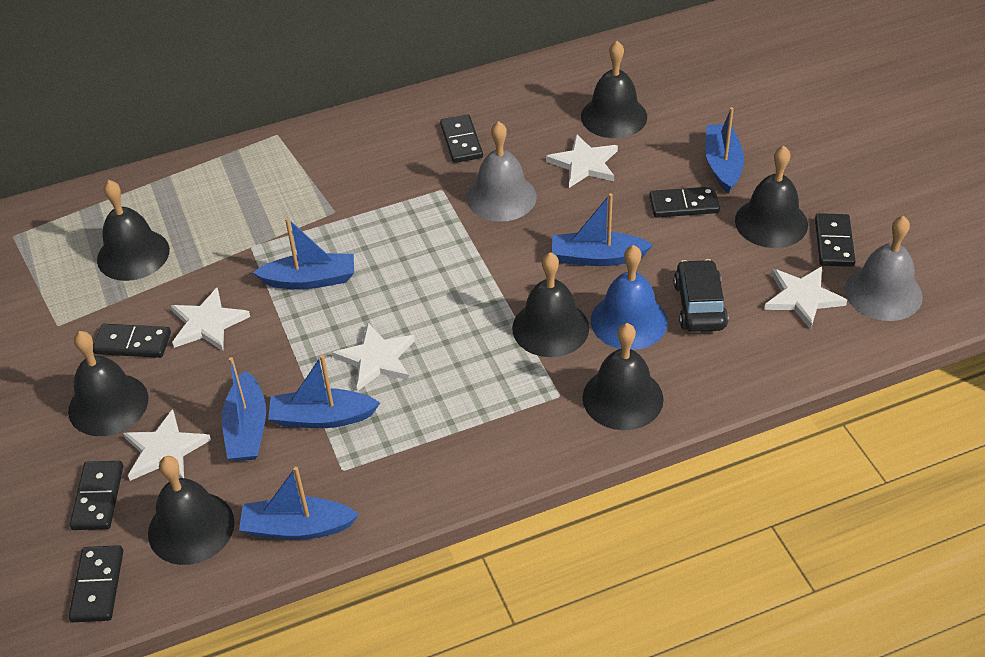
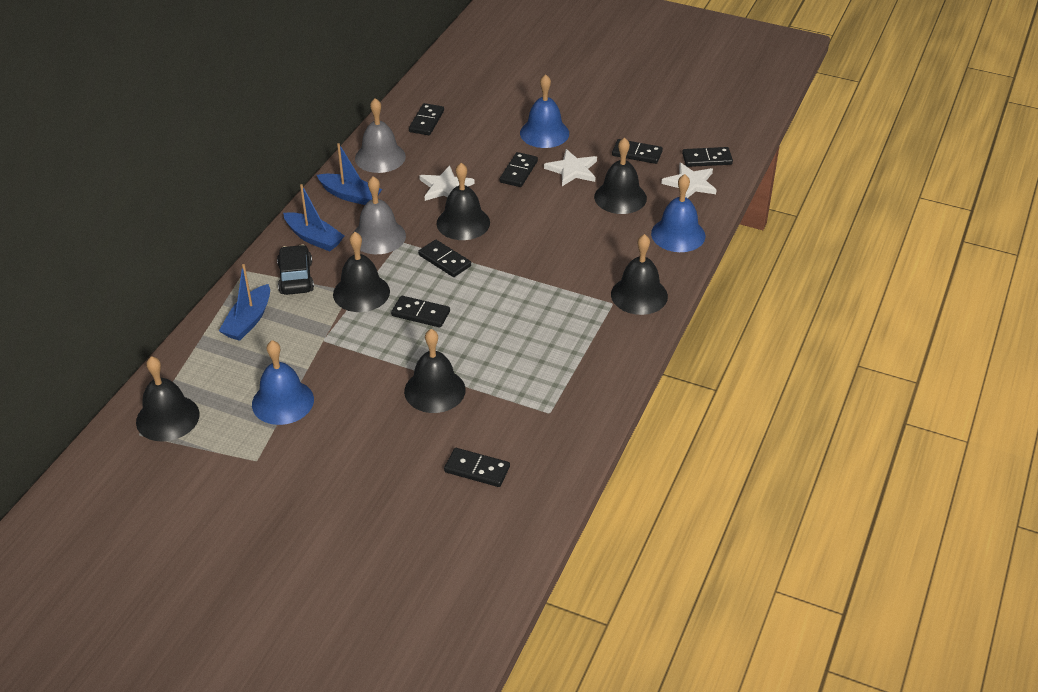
black bell: 7 -> 6
black domino: 6 -> 7
blue bell: 1 -> 3
blue boat: 6 -> 3
white star: 5 -> 3

